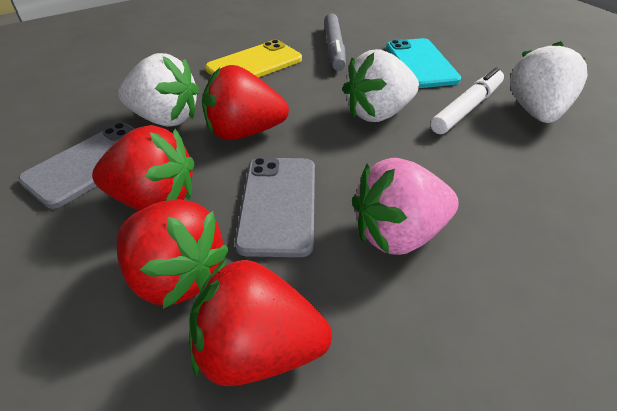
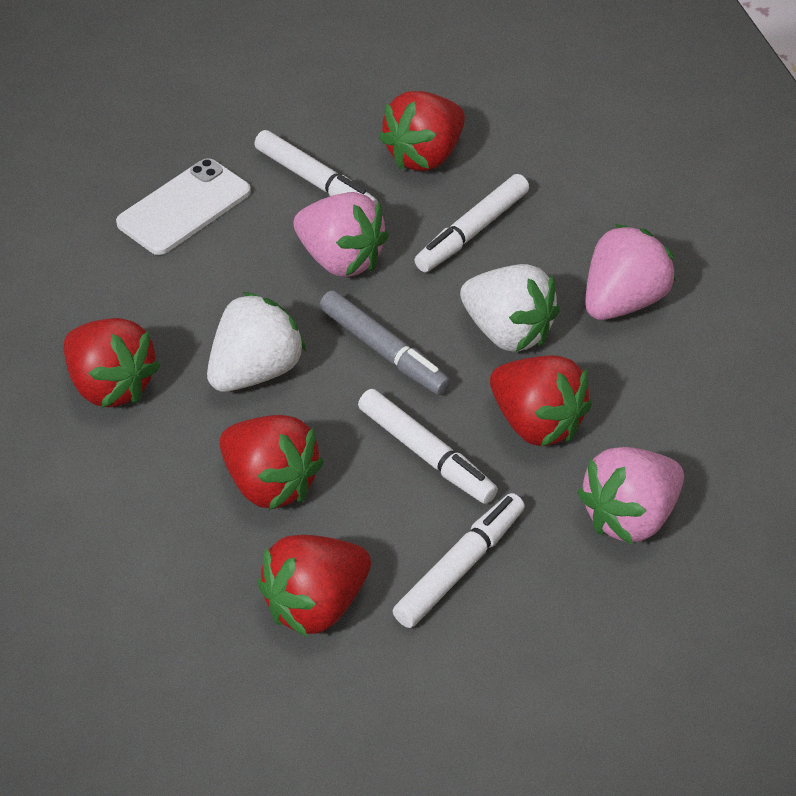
grey phone: 2 -> 0
pink strawberry: 1 -> 3
red strawberry: 4 -> 5
turquoise phone: 1 -> 0
white marker: 1 -> 4
white phone: 0 -> 1
white strawberry: 3 -> 2
yellow phone: 1 -> 0

